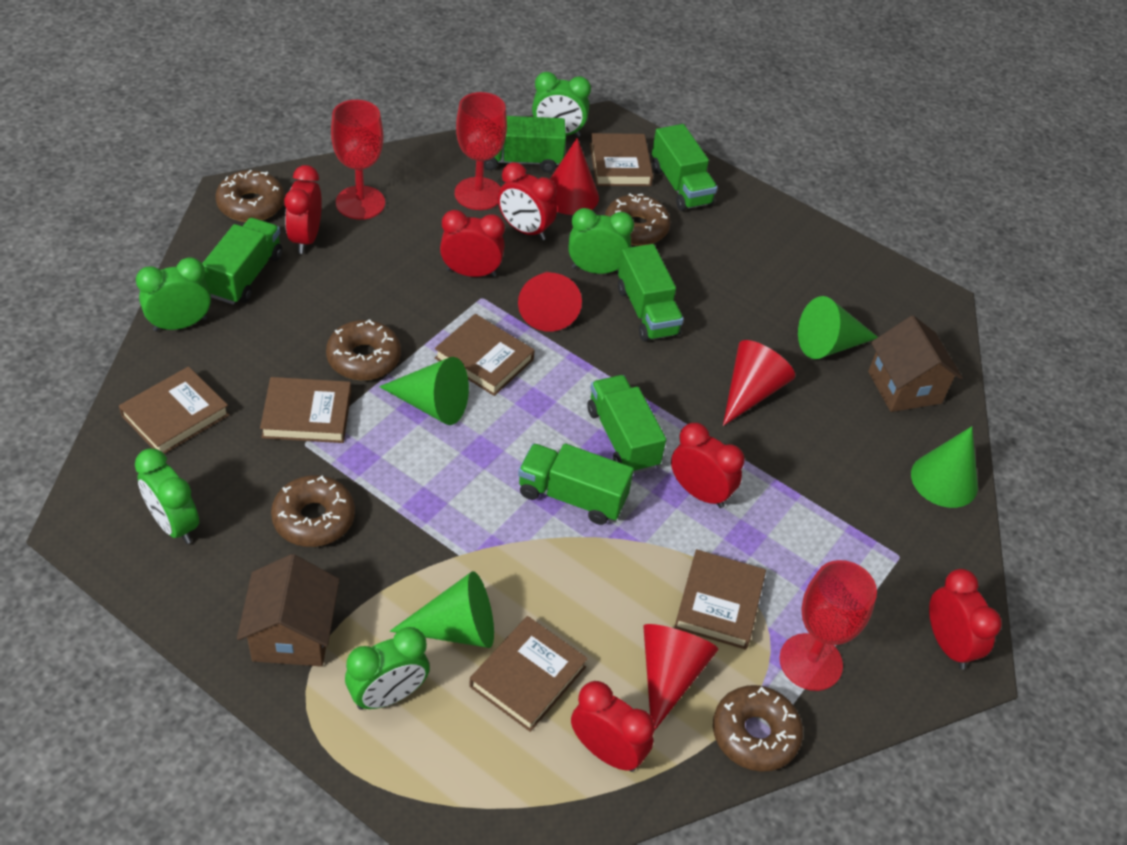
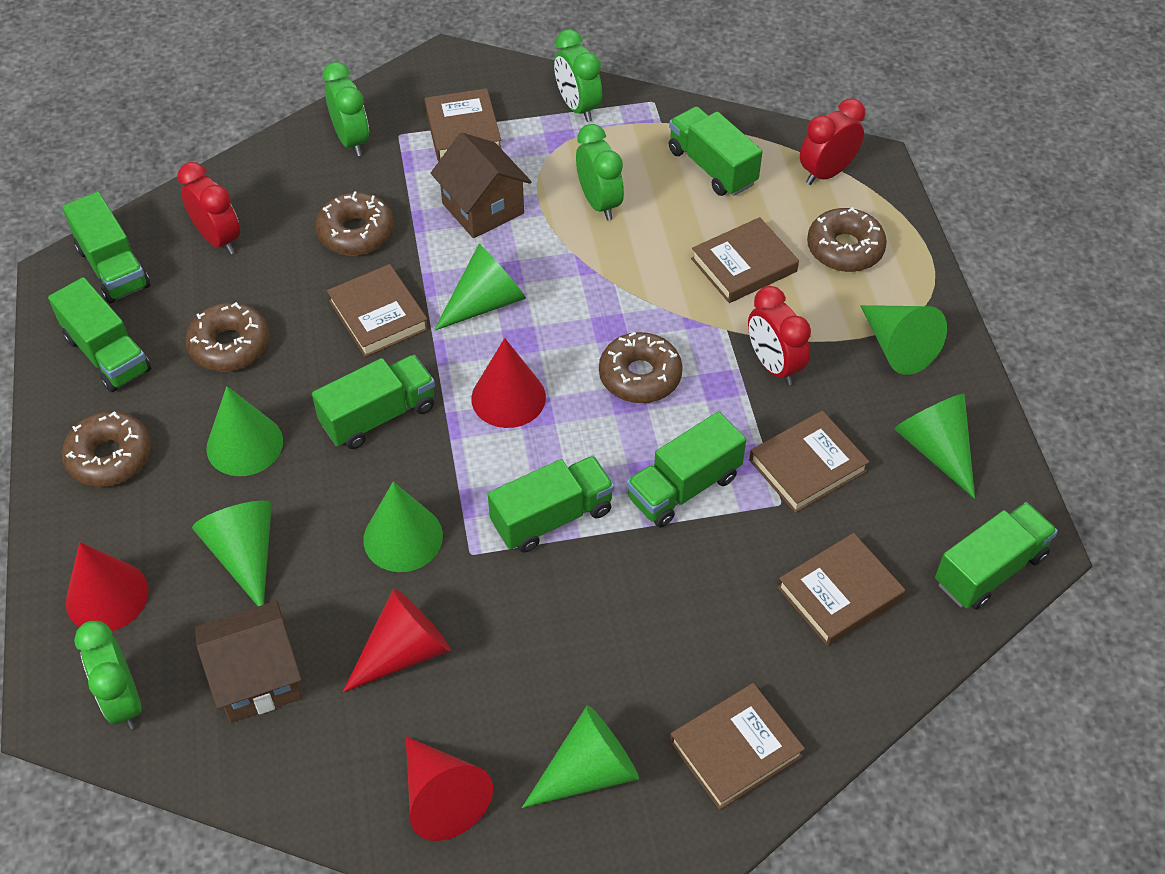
green clock: 5 -> 4
green cone: 4 -> 7
green truck: 6 -> 7
red clock: 6 -> 3
red goblet: 3 -> 0

